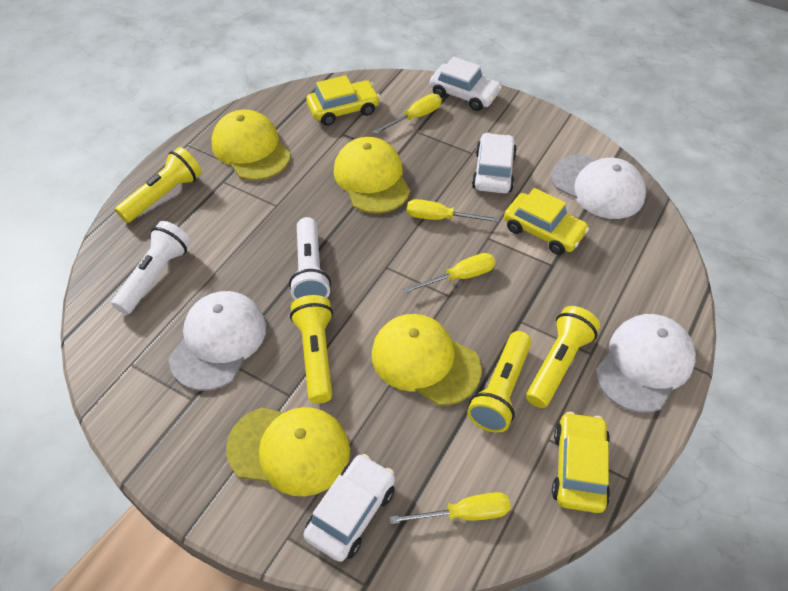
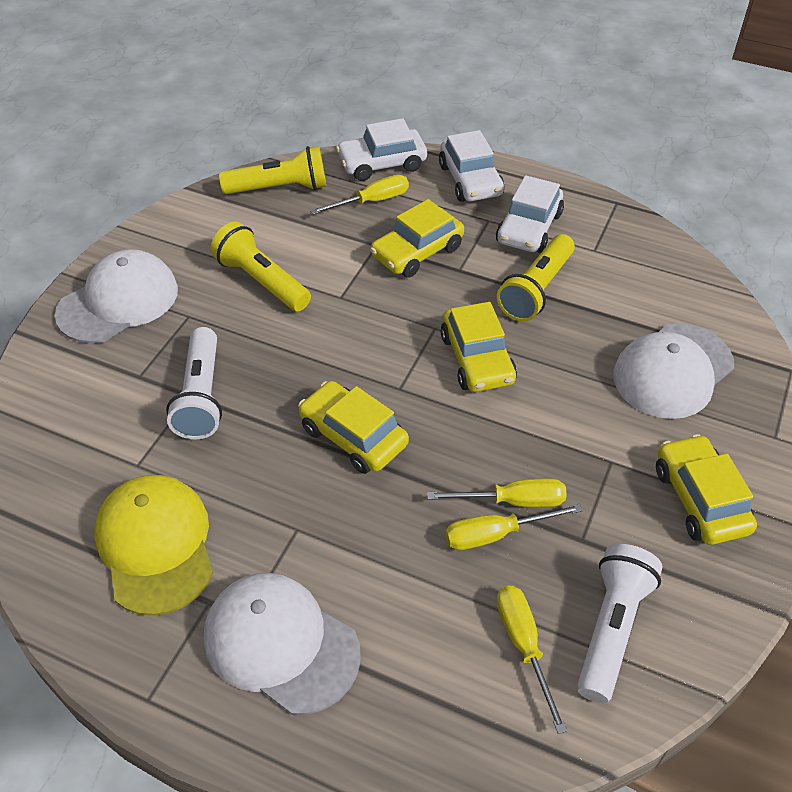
yellow cap: 4 -> 1
yellow car: 3 -> 4
yellow flashlight: 4 -> 3

